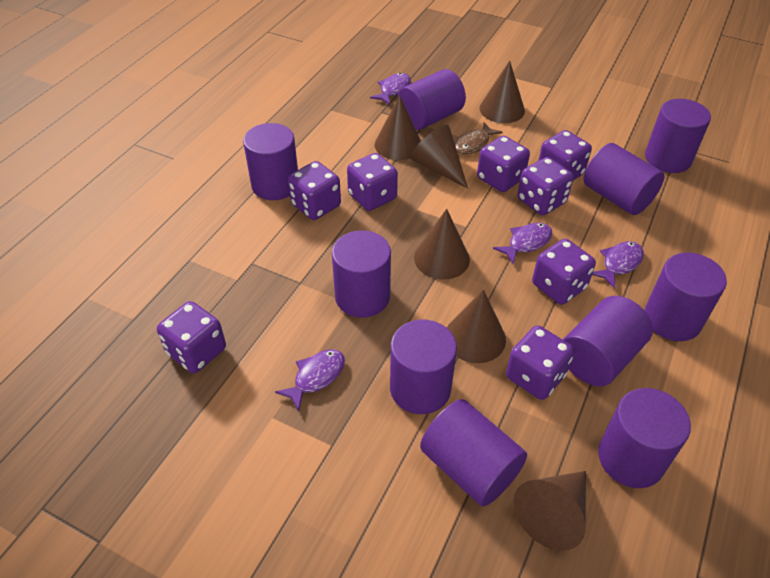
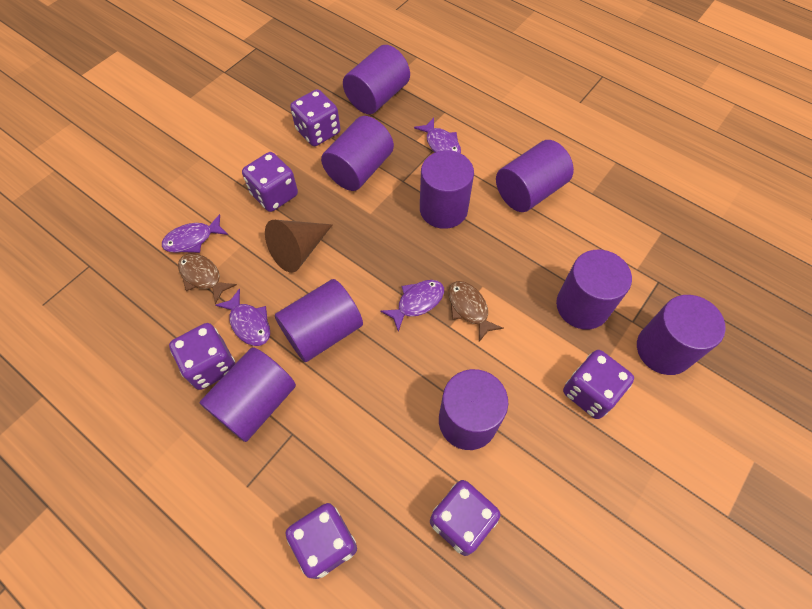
brown cone: 6 -> 1
brown fish: 1 -> 2
purple cylinder: 10 -> 9
purple dice: 8 -> 6

